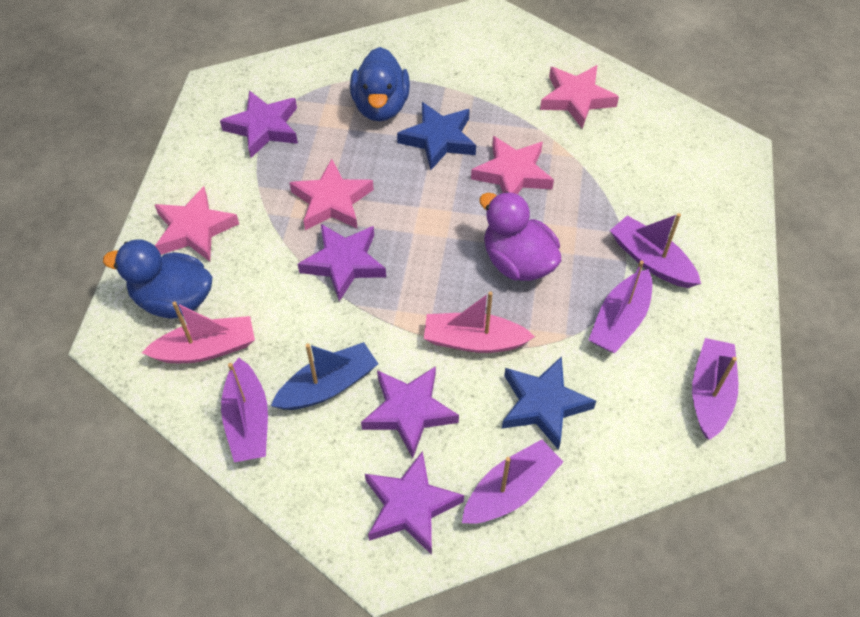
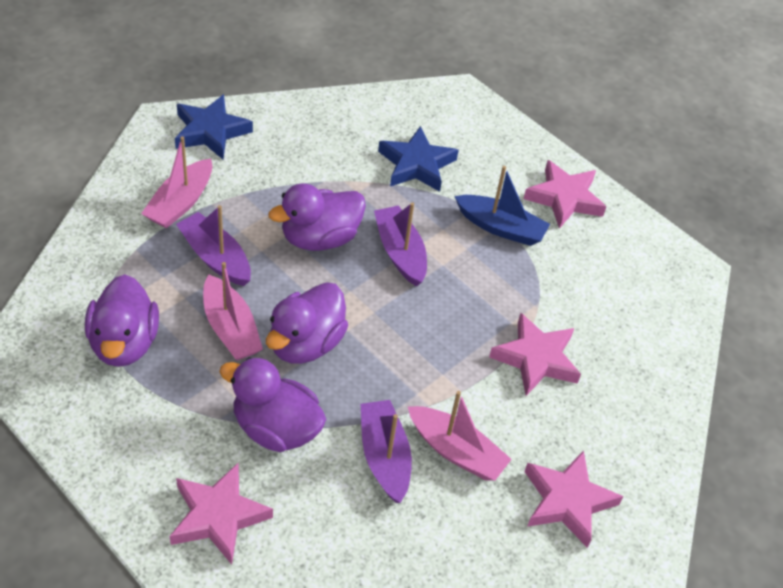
blue duck: 2 -> 0
pink boat: 2 -> 3
purple boat: 5 -> 3
purple duck: 1 -> 4
purple star: 4 -> 0

